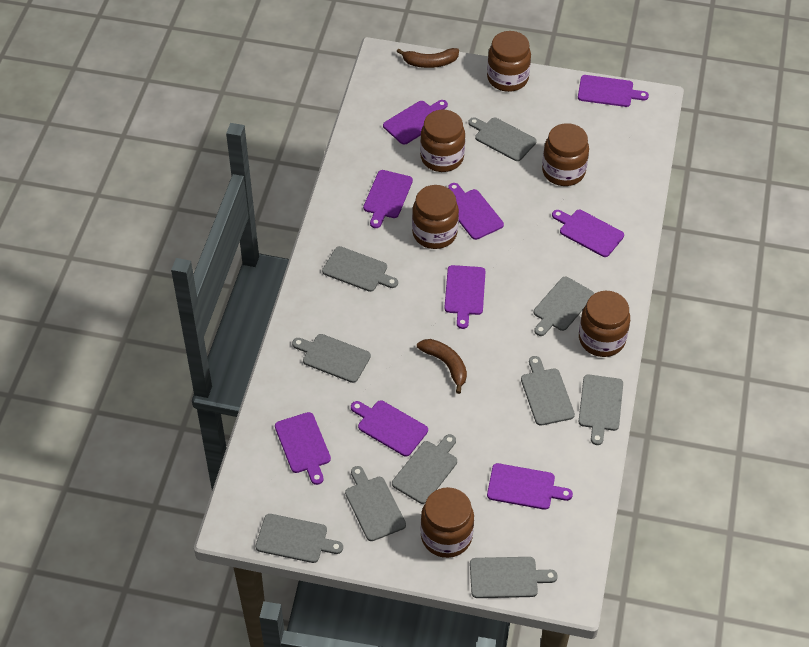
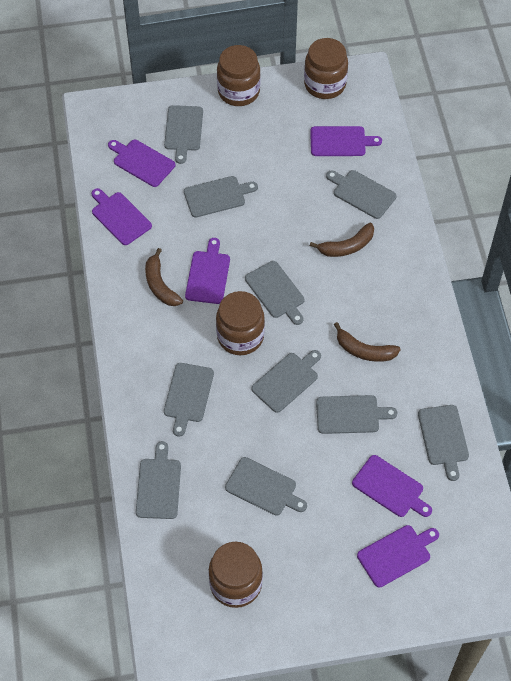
brown banana: 2 -> 3
brown jar: 6 -> 4
purple cutting board: 9 -> 6

